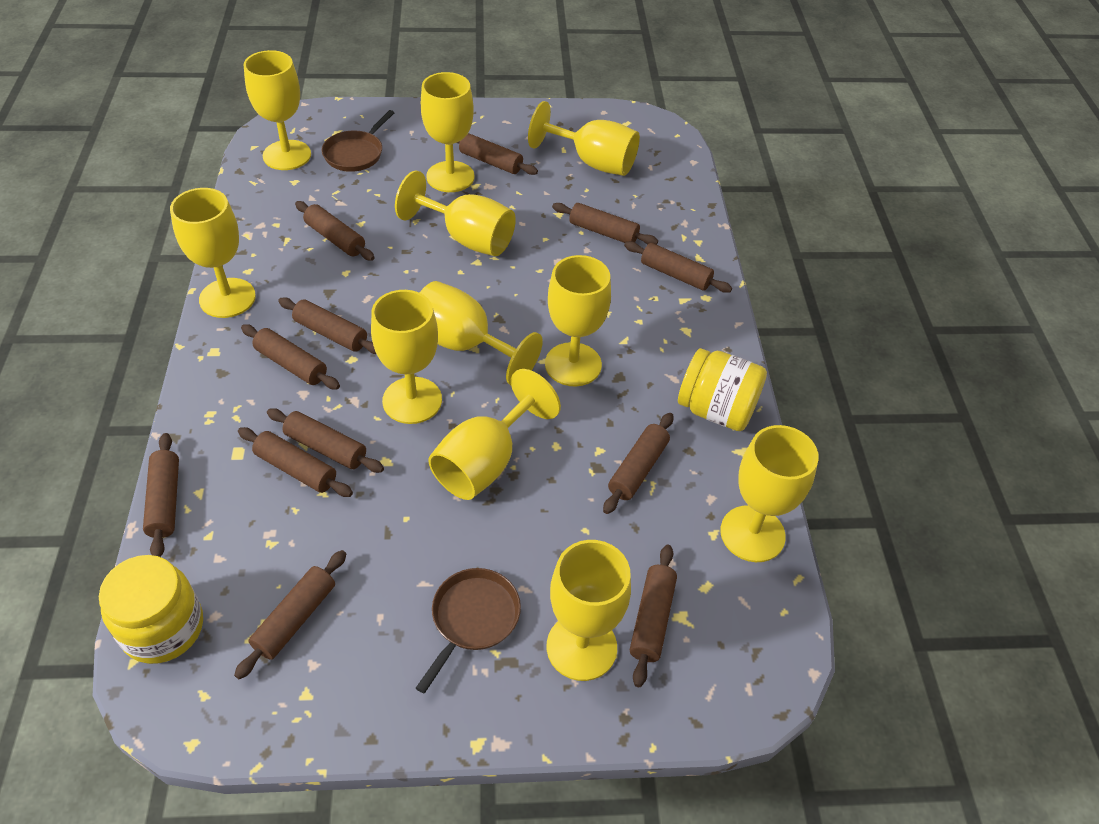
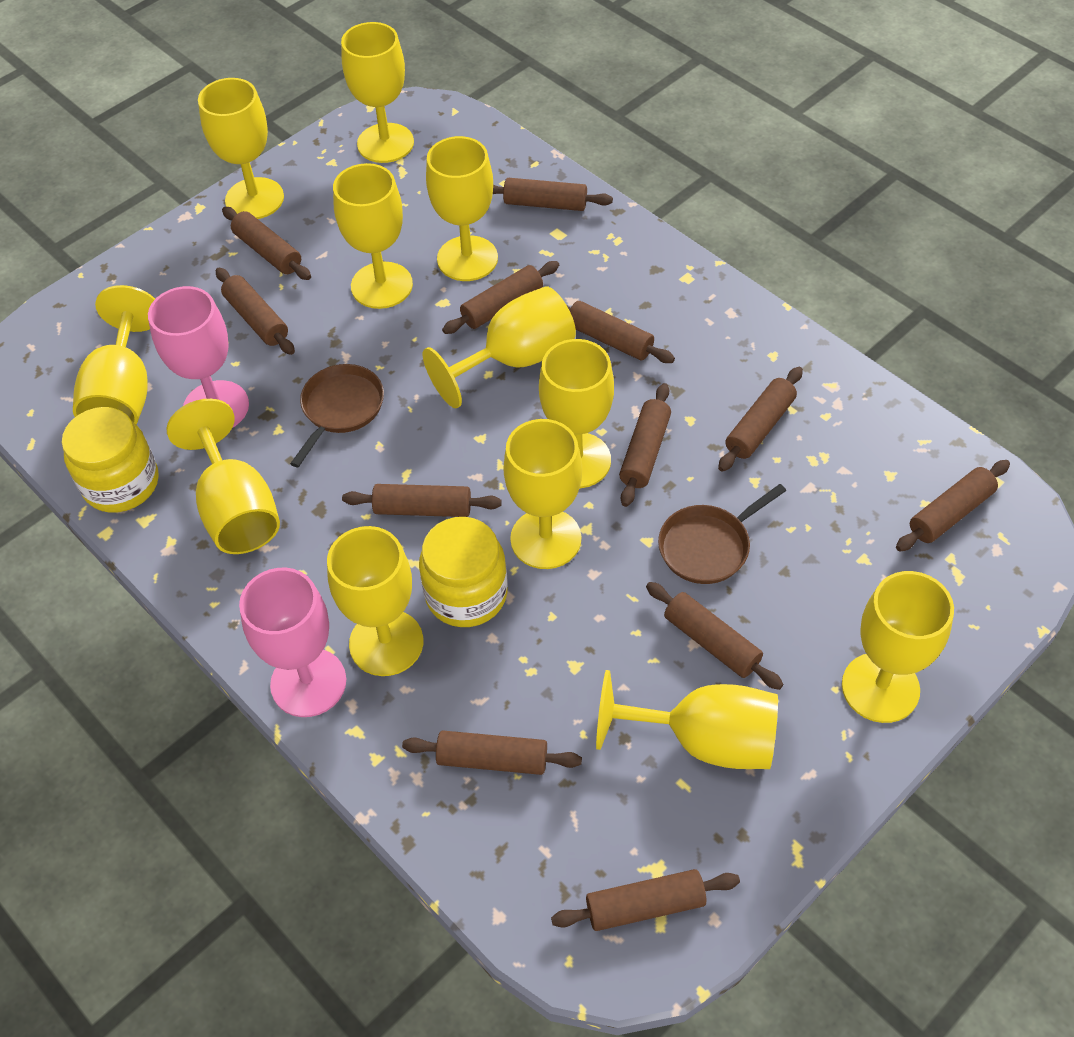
pink goblet: 0 -> 2
yellow goblet: 11 -> 12

